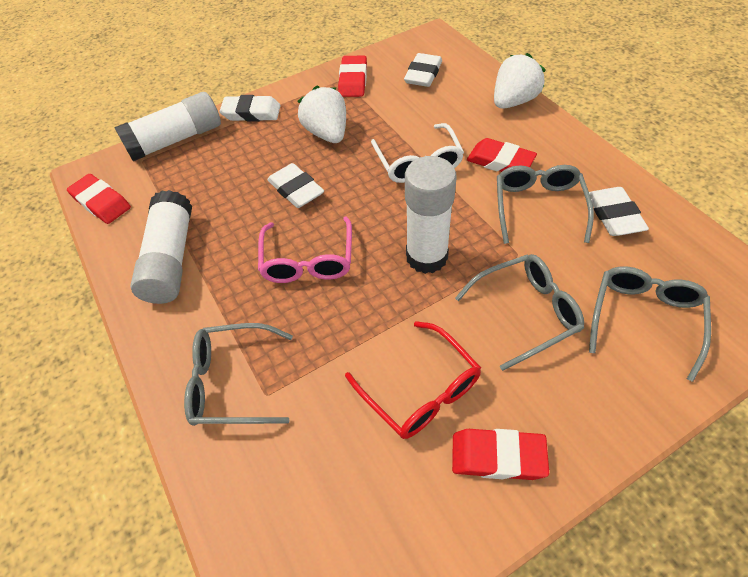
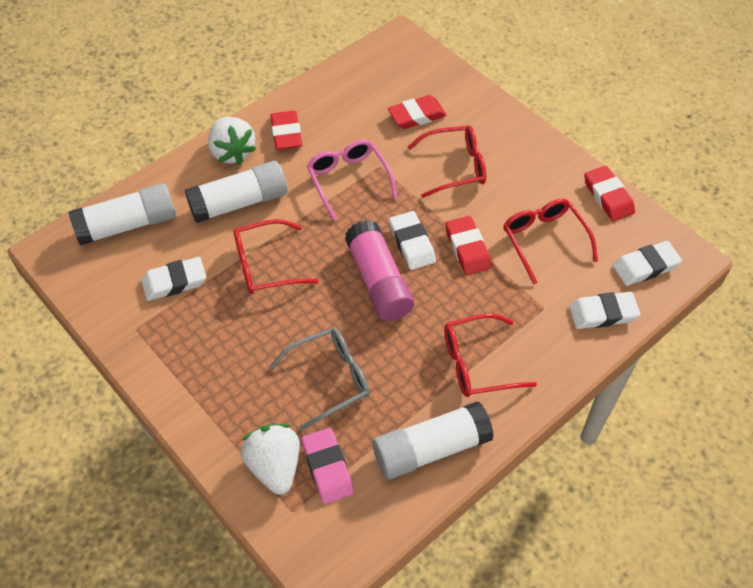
grey glasses: 4 -> 1
pink eraser: 0 -> 1
pink glue stick: 0 -> 1
red glasses: 1 -> 4
white glasses: 1 -> 0

